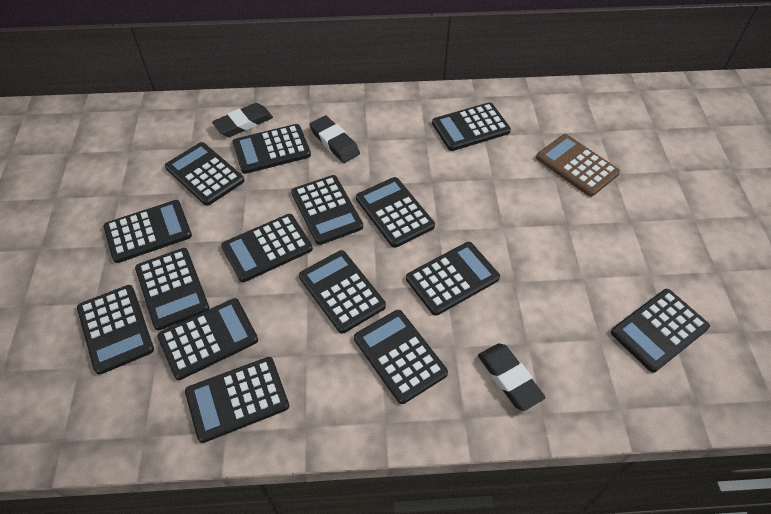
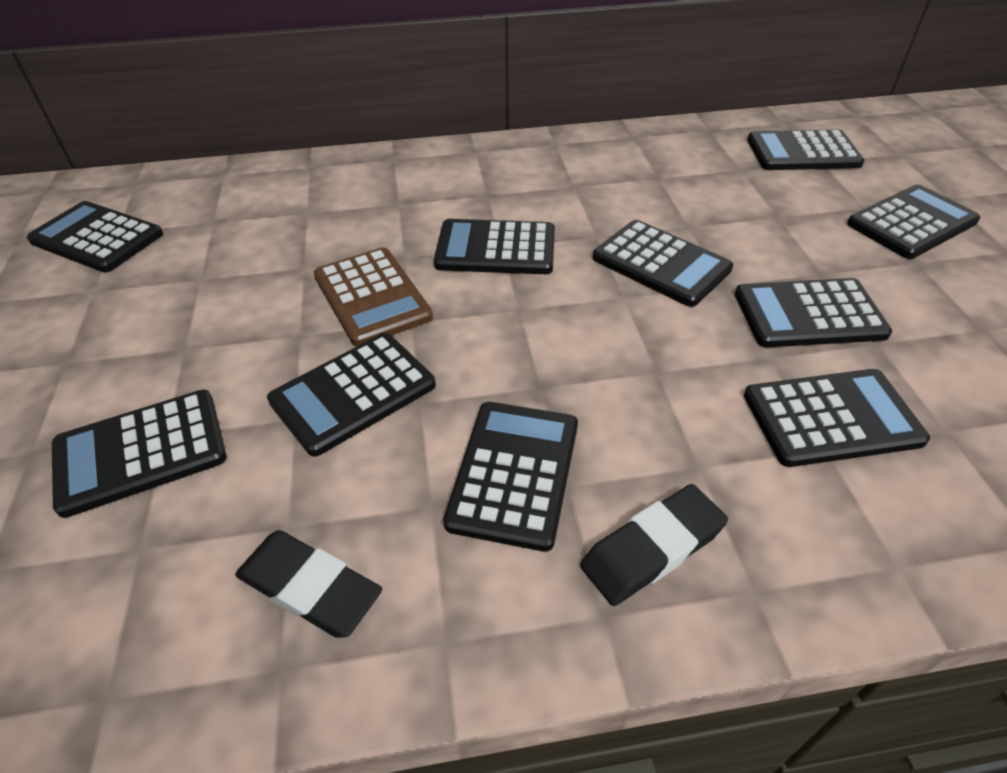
black calculator: 15 -> 10
black eraser: 3 -> 2

